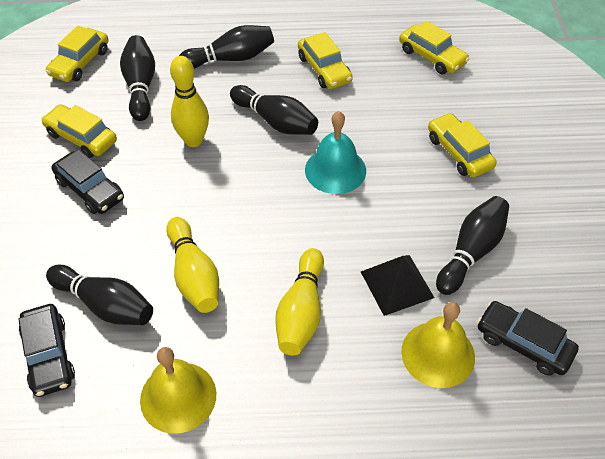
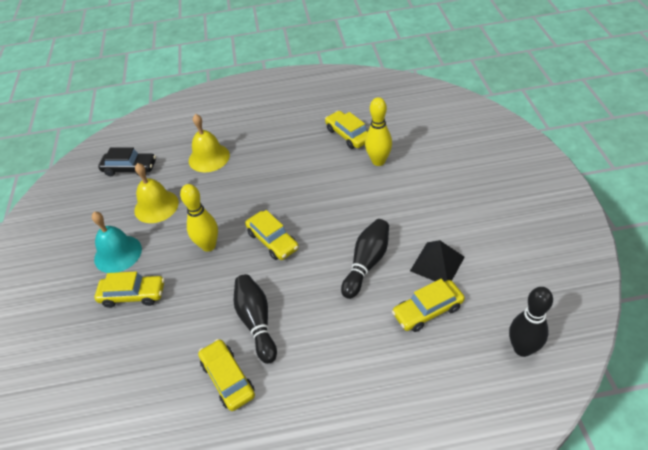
black bowling pin: 5 -> 3
black car: 3 -> 1
yellow bowling pin: 3 -> 2

